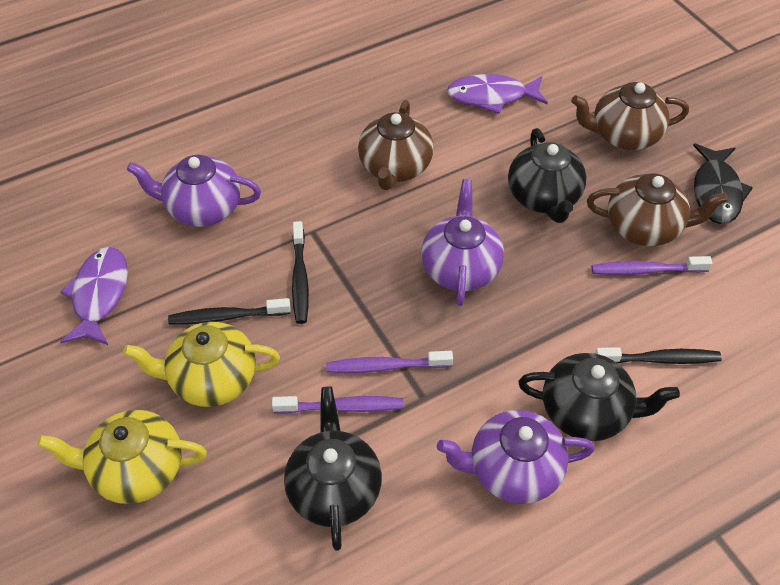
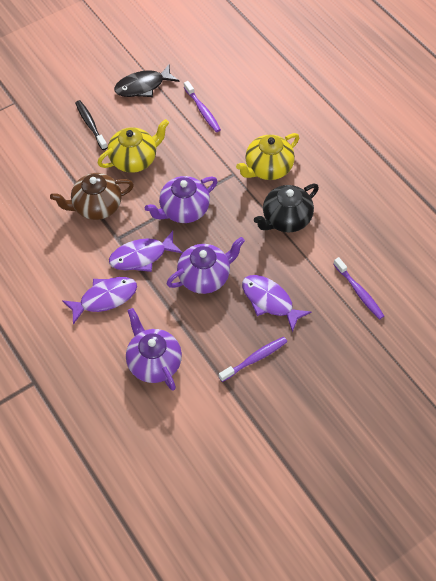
black teapot: 3 -> 1
black toothbrush: 3 -> 1
brown teapot: 3 -> 1
purple fish: 2 -> 3

